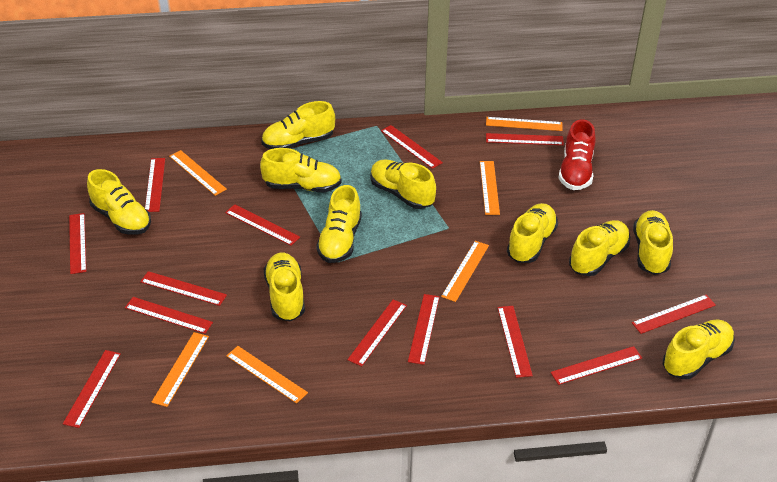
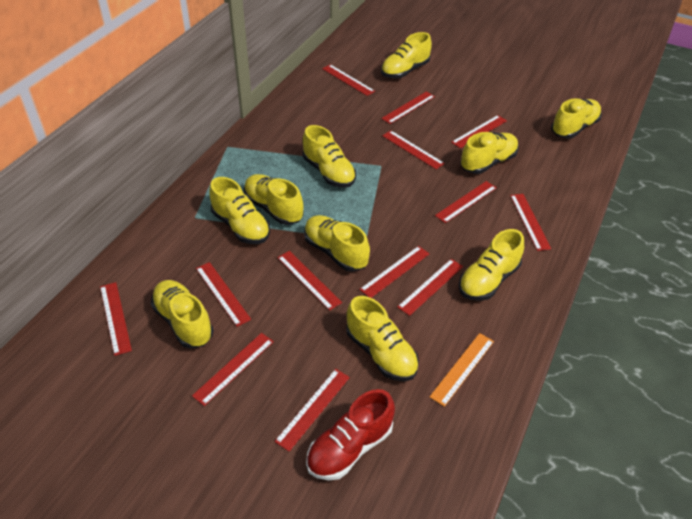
orange ruler: 6 -> 1

